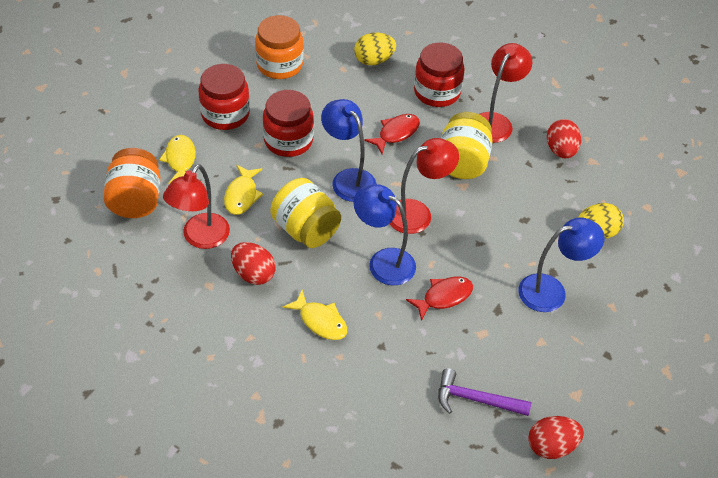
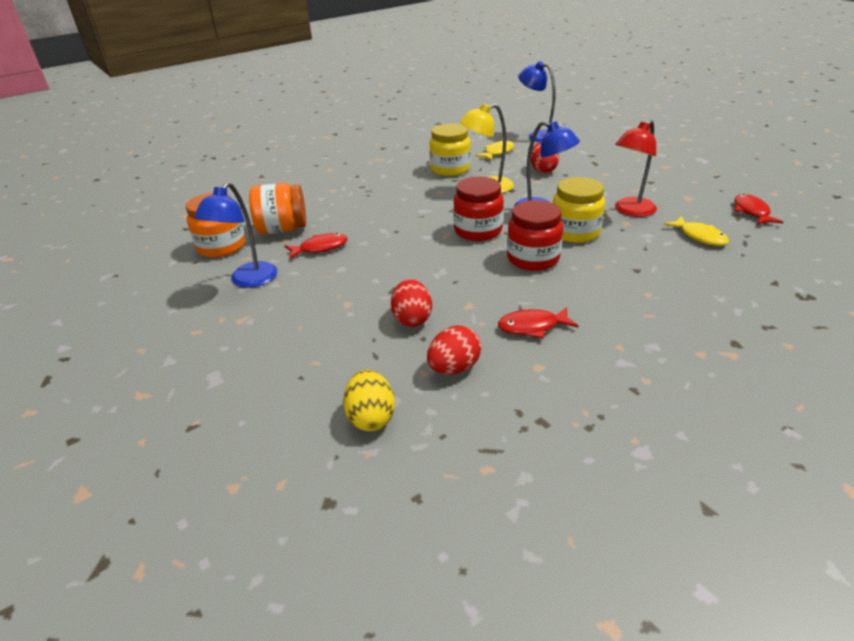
purple hammer: 1 -> 0
red fish: 2 -> 3
red jar: 3 -> 2
red lamp: 3 -> 1
yellow egg: 2 -> 1
yellow fish: 3 -> 2
yellow lamp: 0 -> 1

